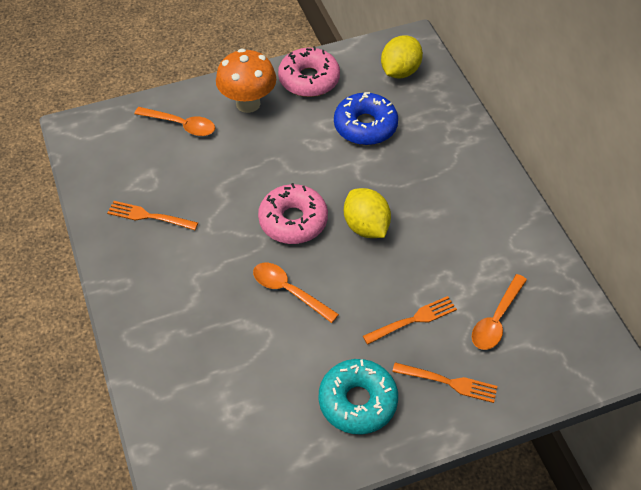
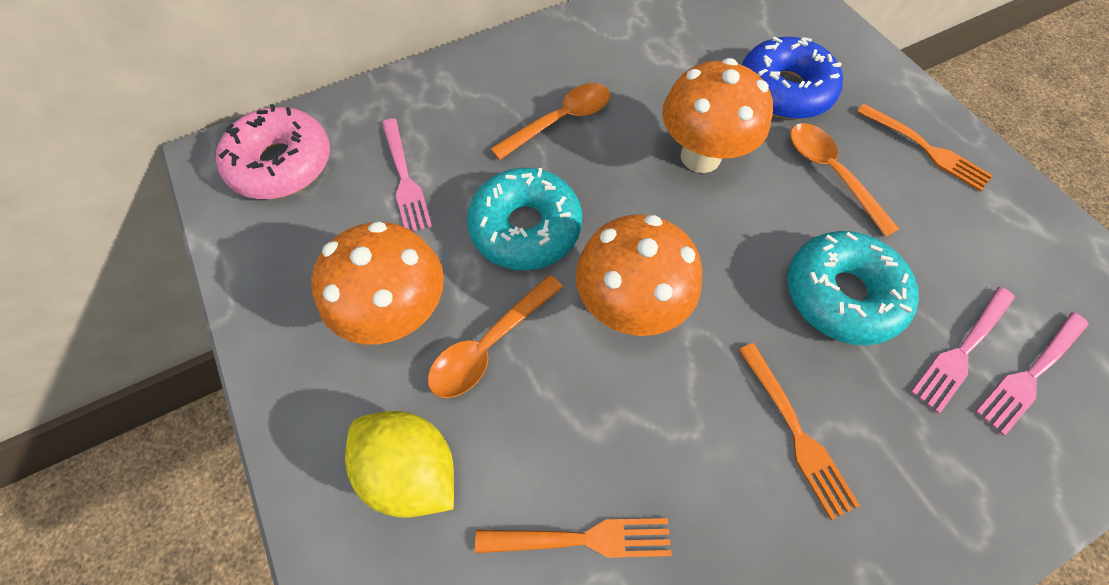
orange mushroom: 1 -> 3
pink donut: 2 -> 1
pink fork: 0 -> 3
turquoise donut: 1 -> 2
yellow lemon: 2 -> 1

